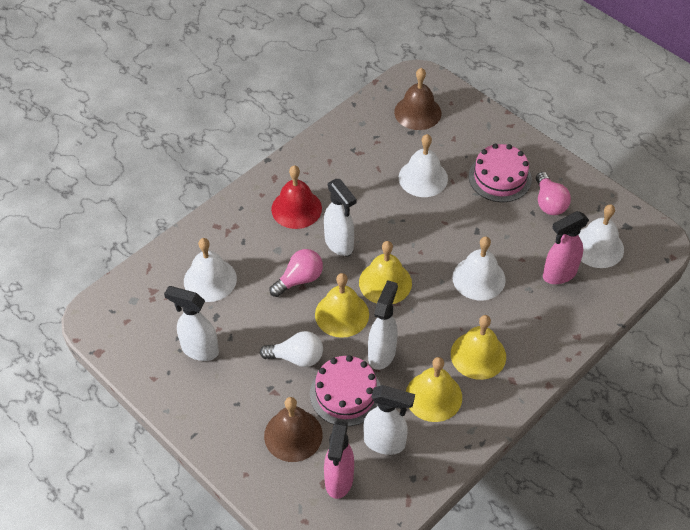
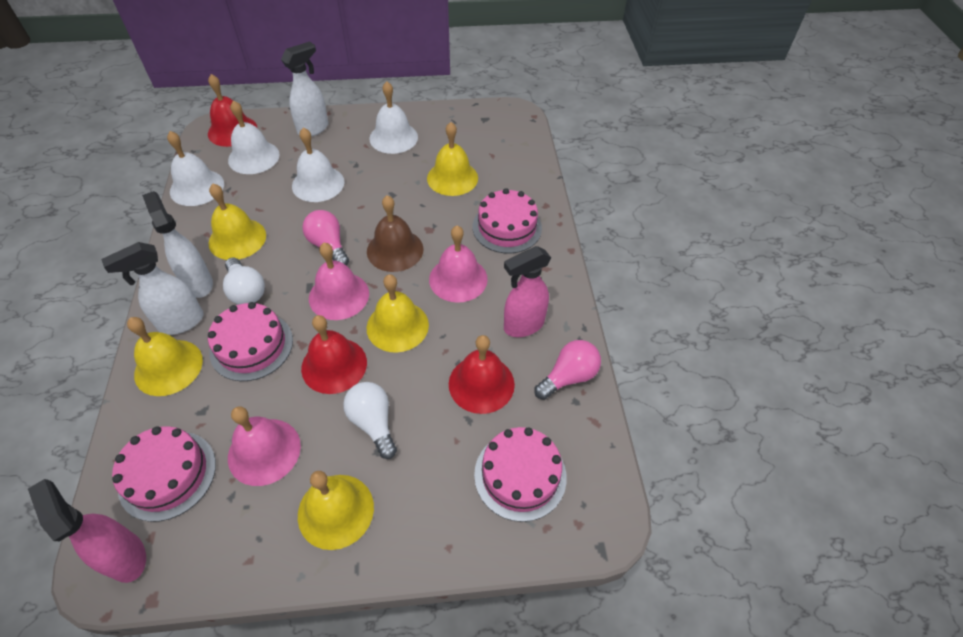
brown bell: 2 -> 1
pink bell: 0 -> 3
pink cake: 2 -> 4
red bell: 1 -> 3
white light bulb: 1 -> 2
white spray bottle: 4 -> 3
yellow bell: 4 -> 5

